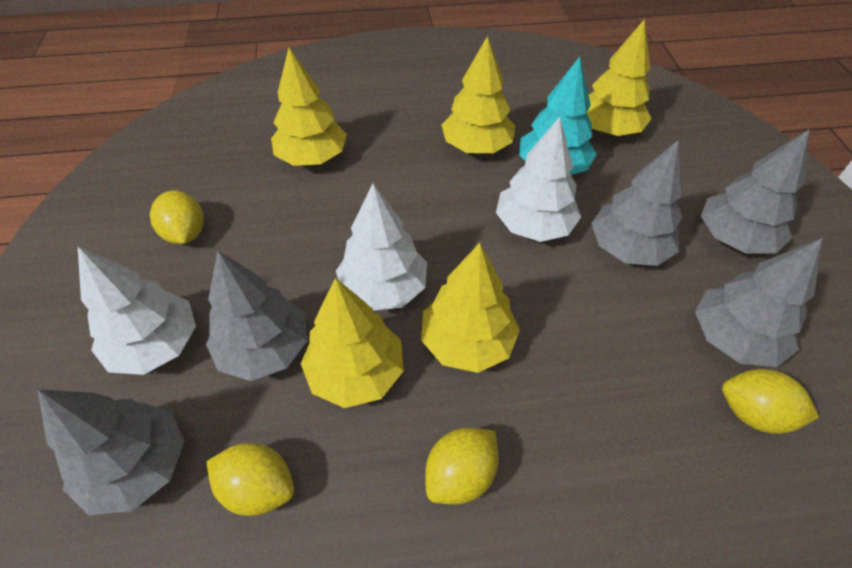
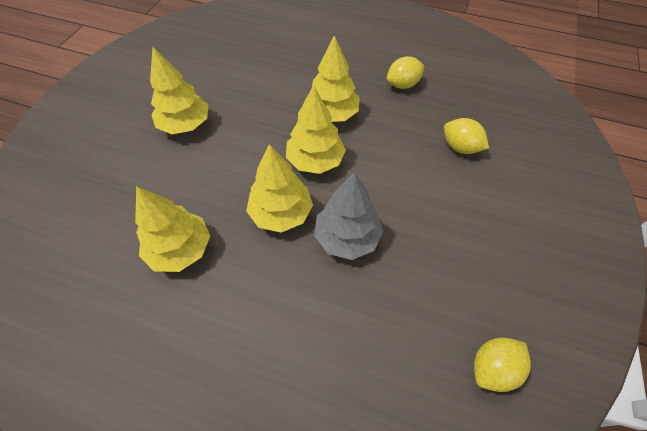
grey tree: 5 -> 1
turquoise tree: 1 -> 0
white tree: 3 -> 0
yellow lemon: 4 -> 3

